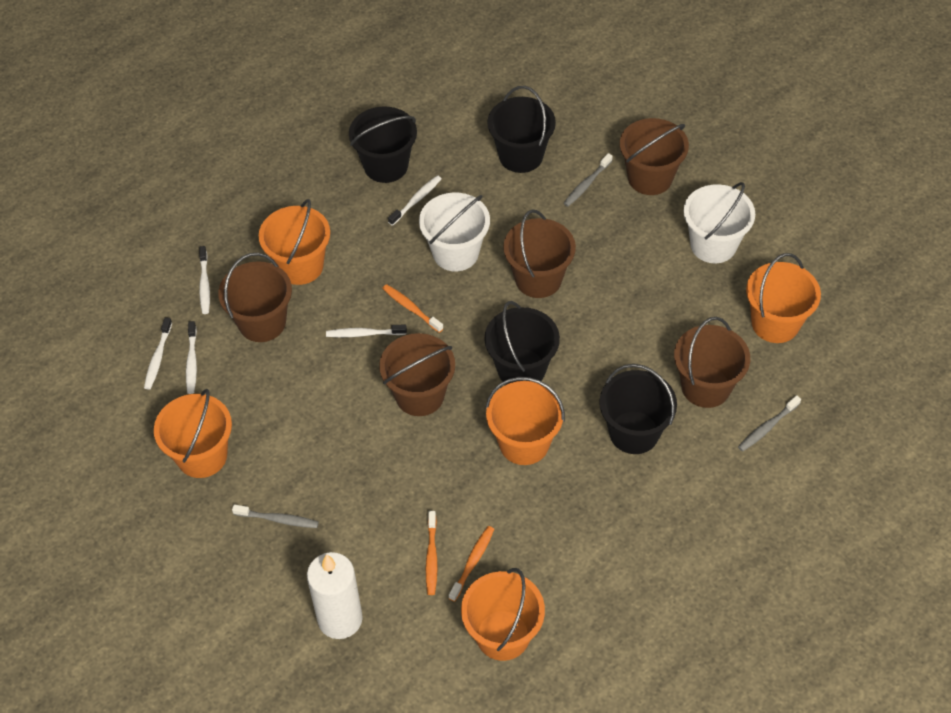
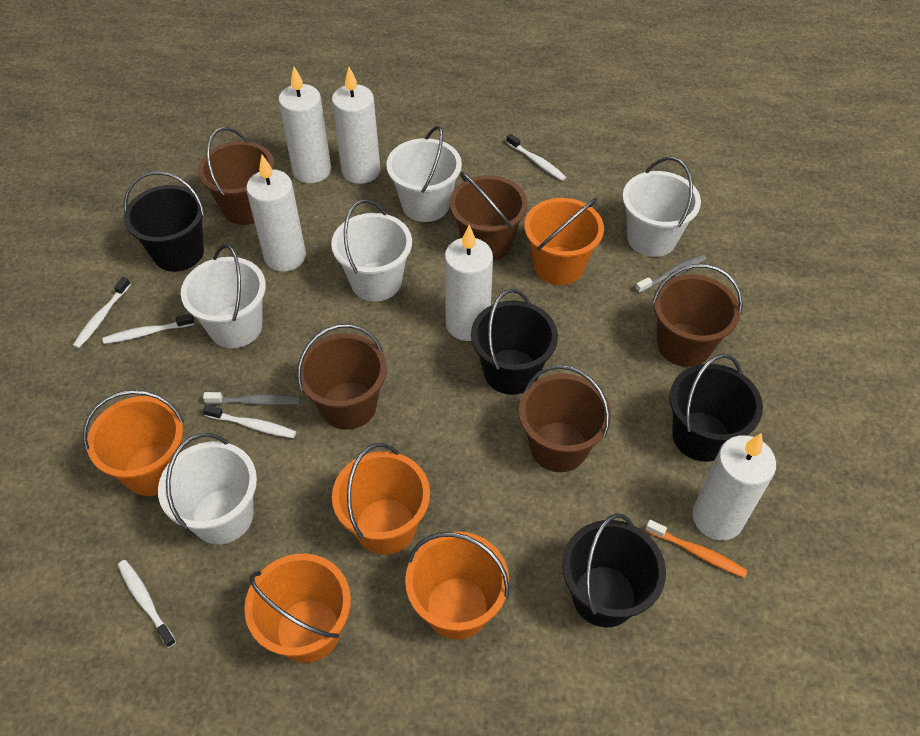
grey toothbrush: 3 -> 2
orange toothbrush: 3 -> 1
white bucket: 2 -> 5
white candle: 1 -> 5

